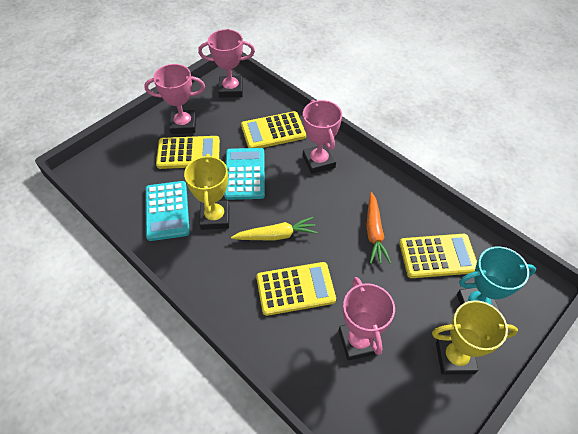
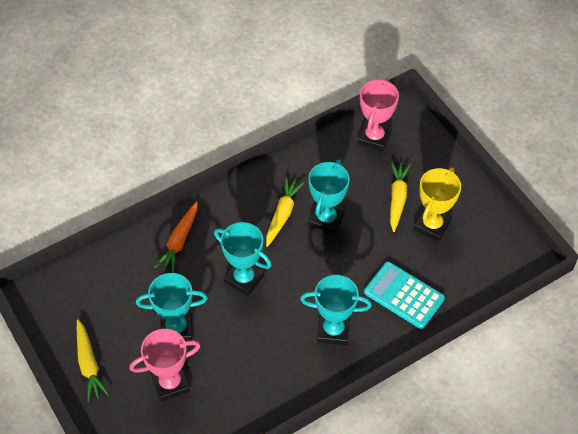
pink trophy: 4 -> 2
turquoise calculator: 2 -> 1
turquoise trophy: 1 -> 4
yellow calculator: 4 -> 0
yellow carrot: 1 -> 3
yellow trophy: 2 -> 1

